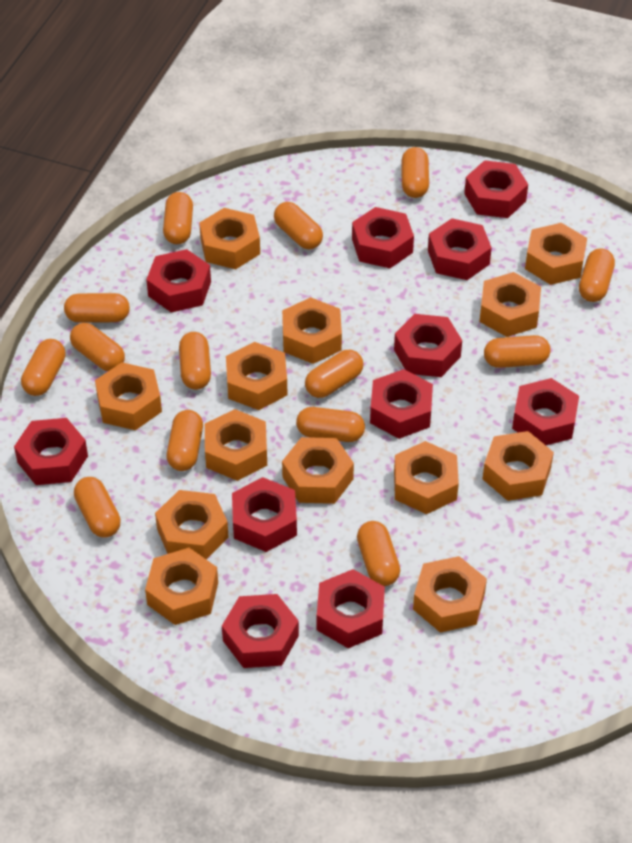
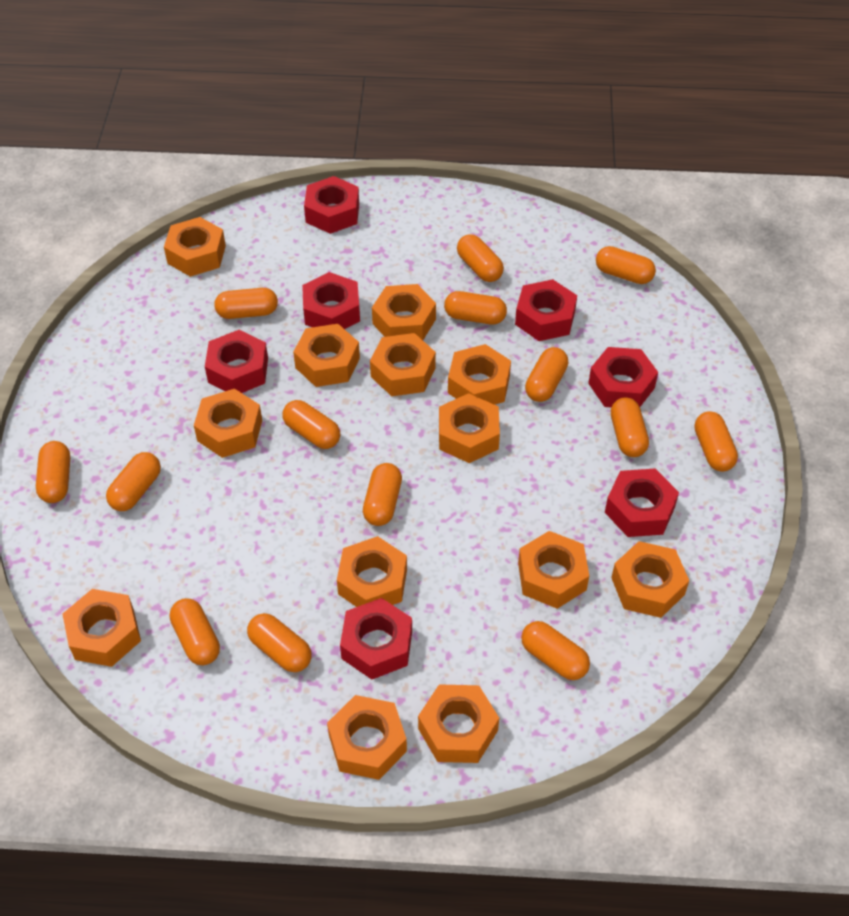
red nut: 11 -> 7

